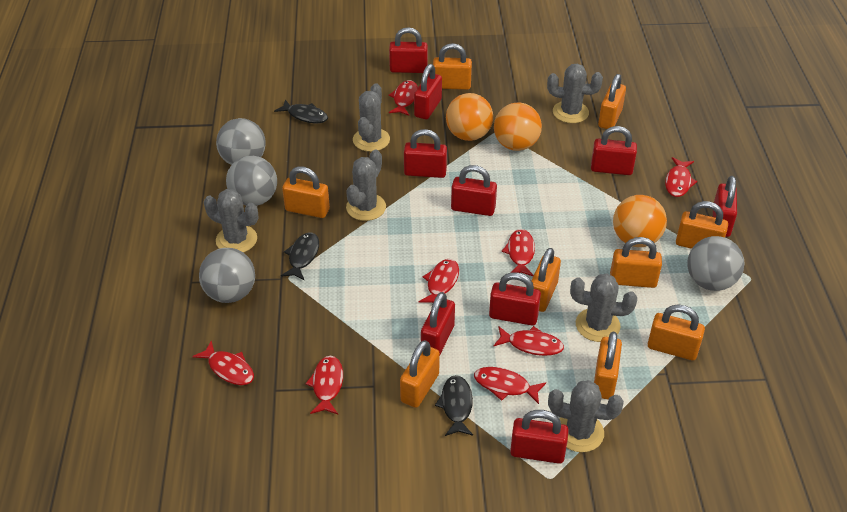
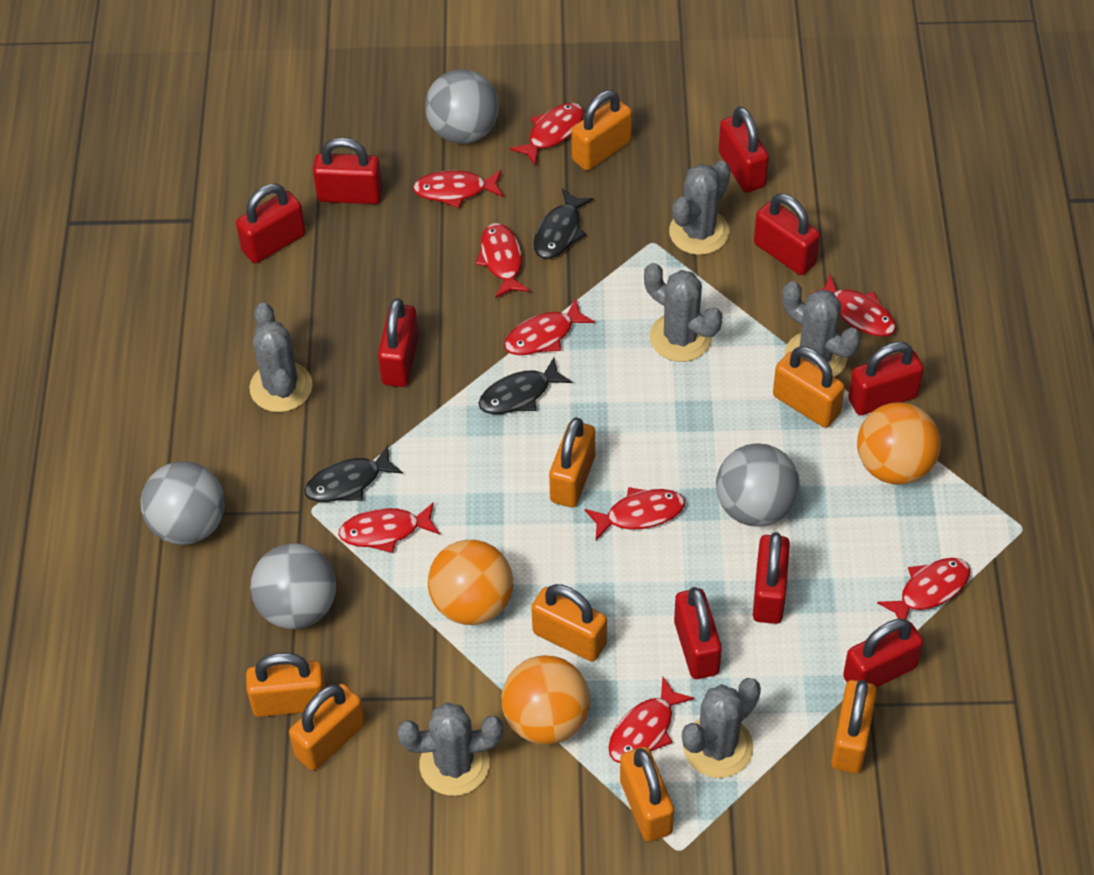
orange padlock: 9 -> 8
red fish: 8 -> 9

